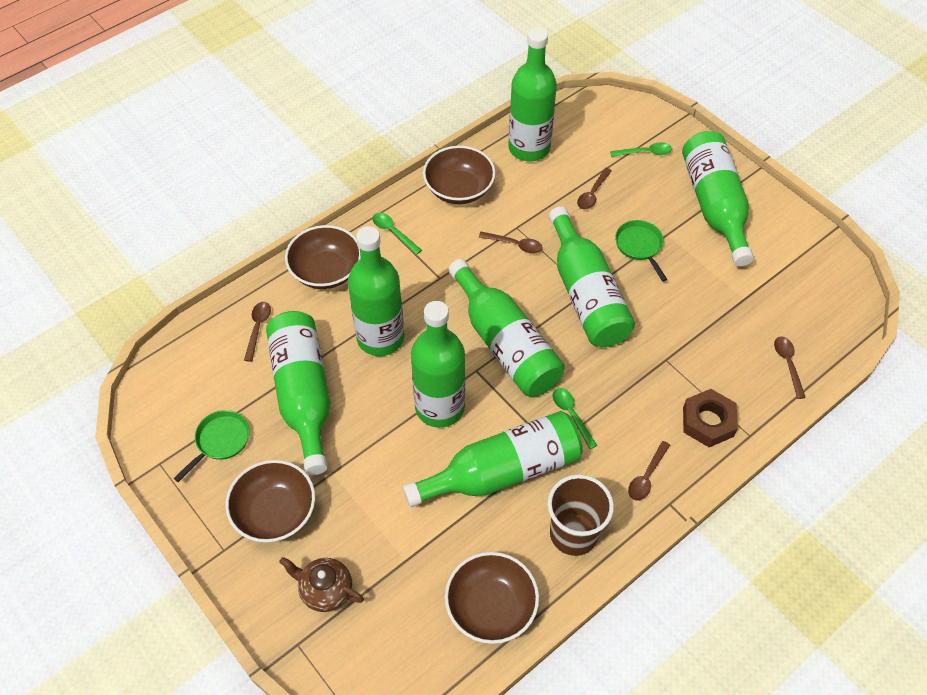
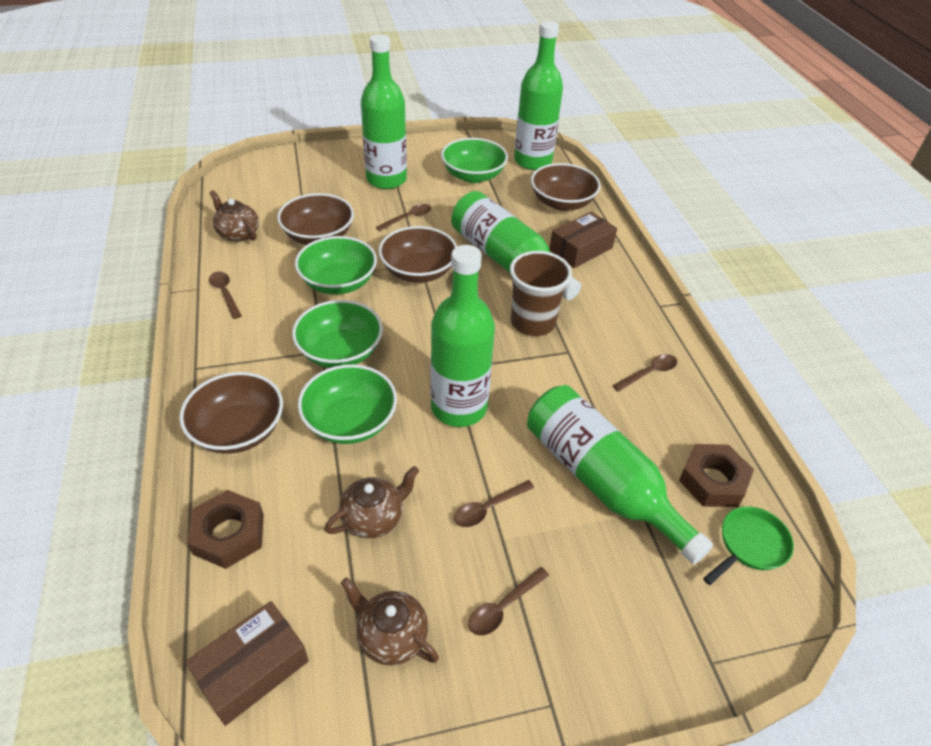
brown box: 0 -> 2
brown nut: 1 -> 2
brown teapot: 1 -> 3
green bottle: 8 -> 5
green bowl: 0 -> 4
green pan: 2 -> 1
green spoon: 3 -> 0

